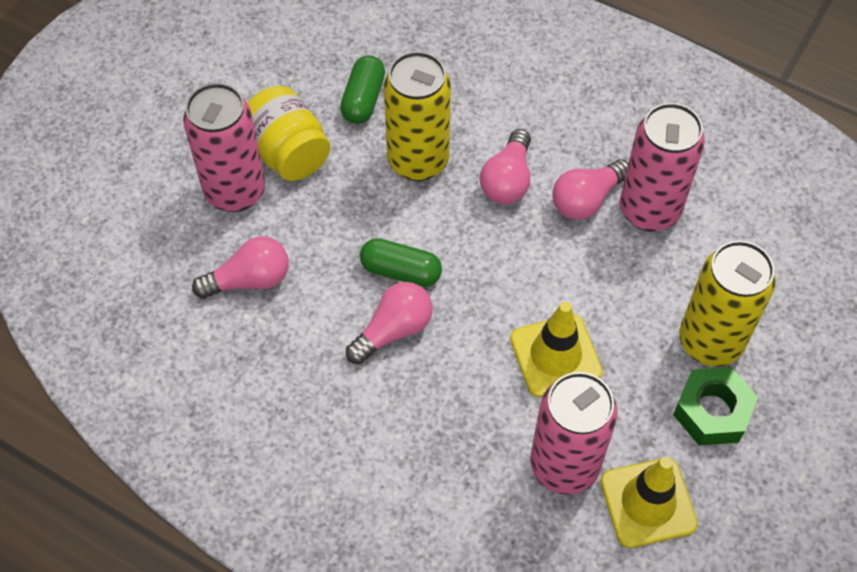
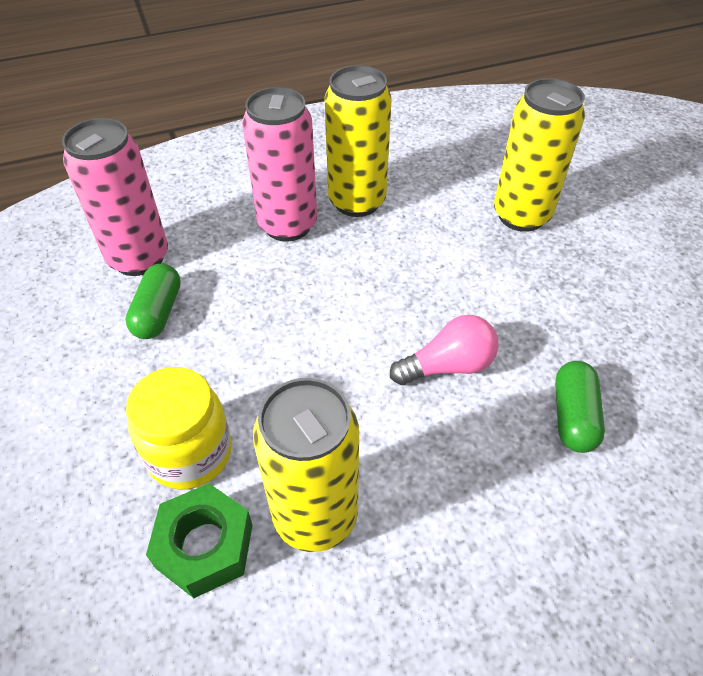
pink can: 3 -> 2
pink light bulb: 4 -> 1
yellow can: 2 -> 3
yellow traffic cone: 2 -> 0

